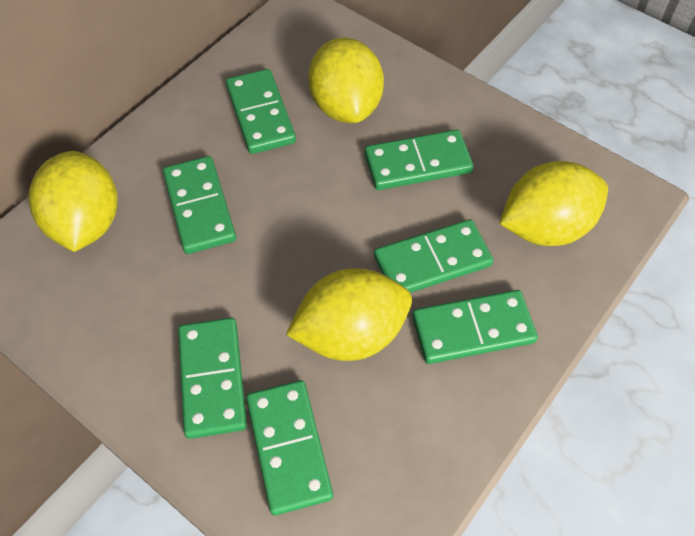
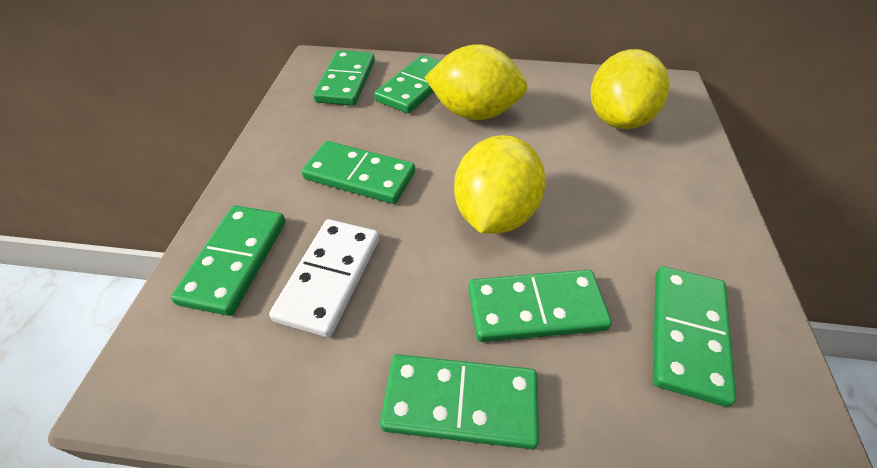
white domino: 0 -> 1
yellow lemon: 4 -> 3

